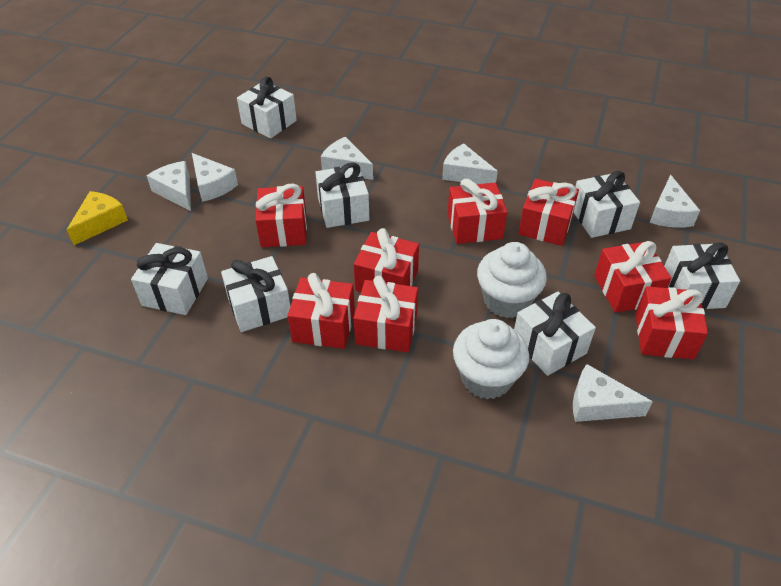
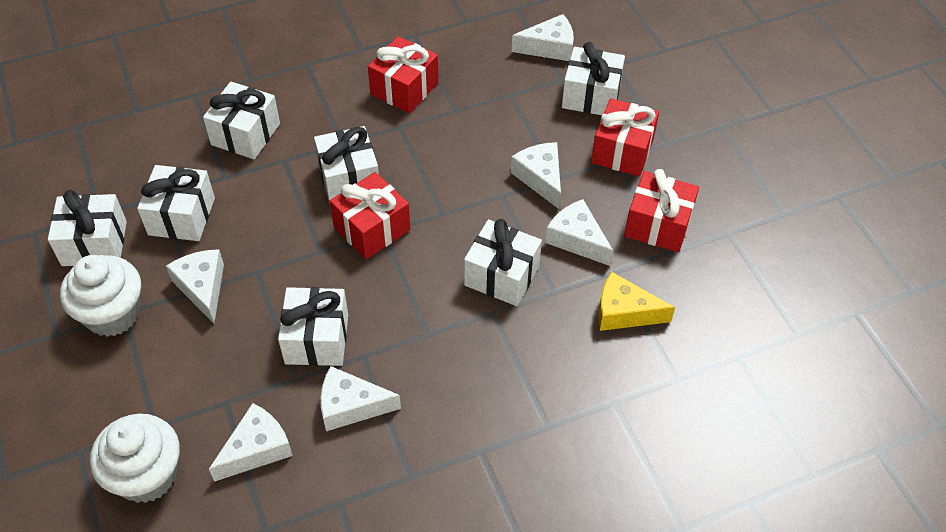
red gift: 8 -> 4

